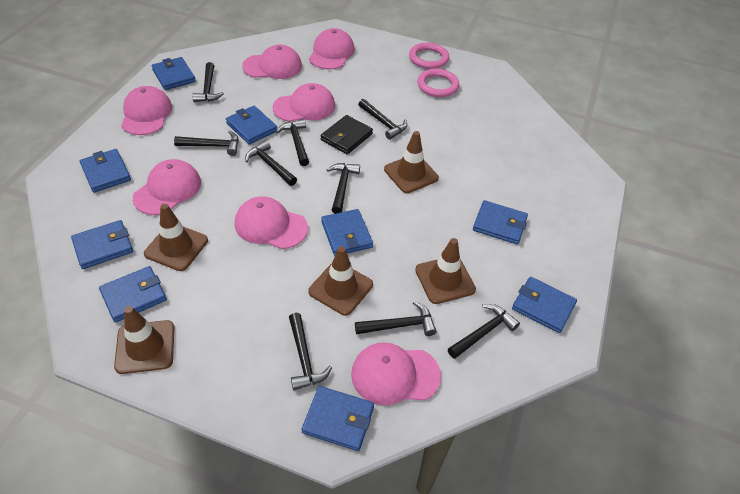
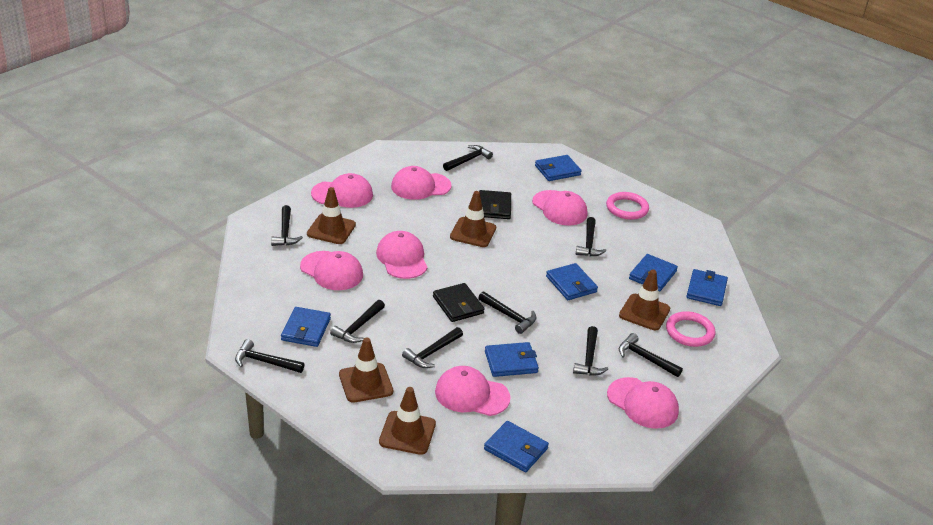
black wallet: 1 -> 2
blue wallet: 9 -> 7

